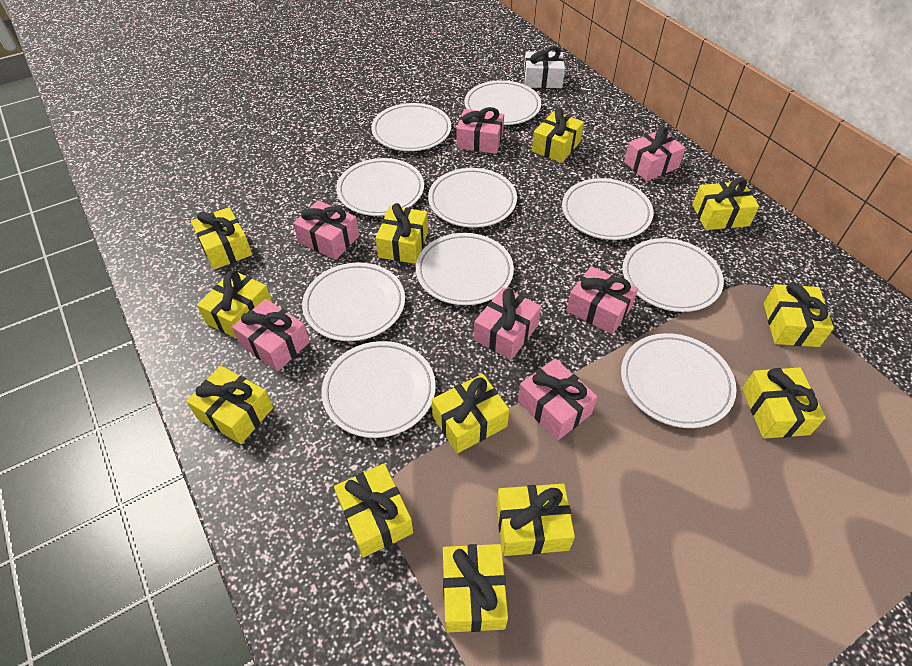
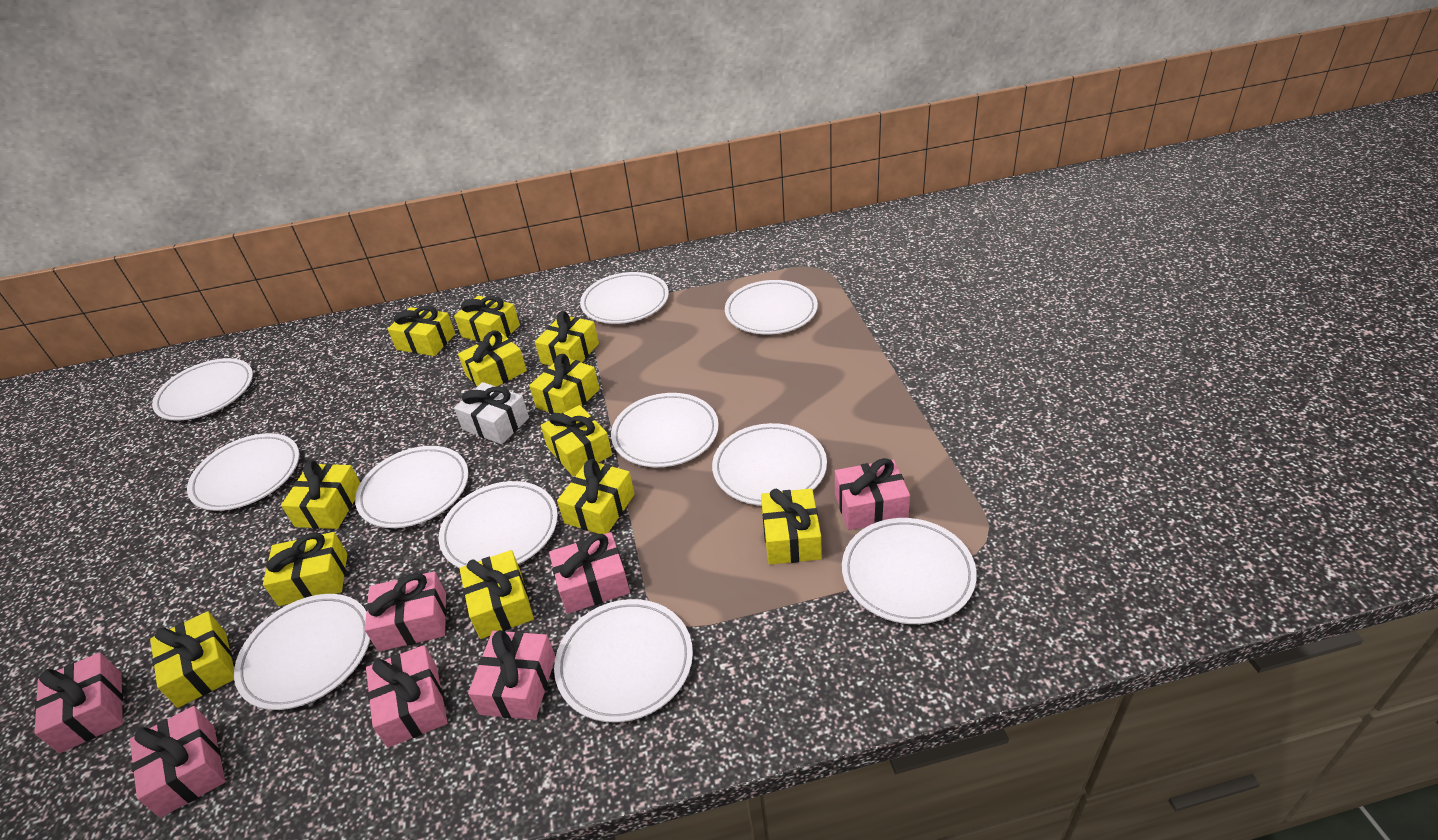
white plate: 10 -> 11

